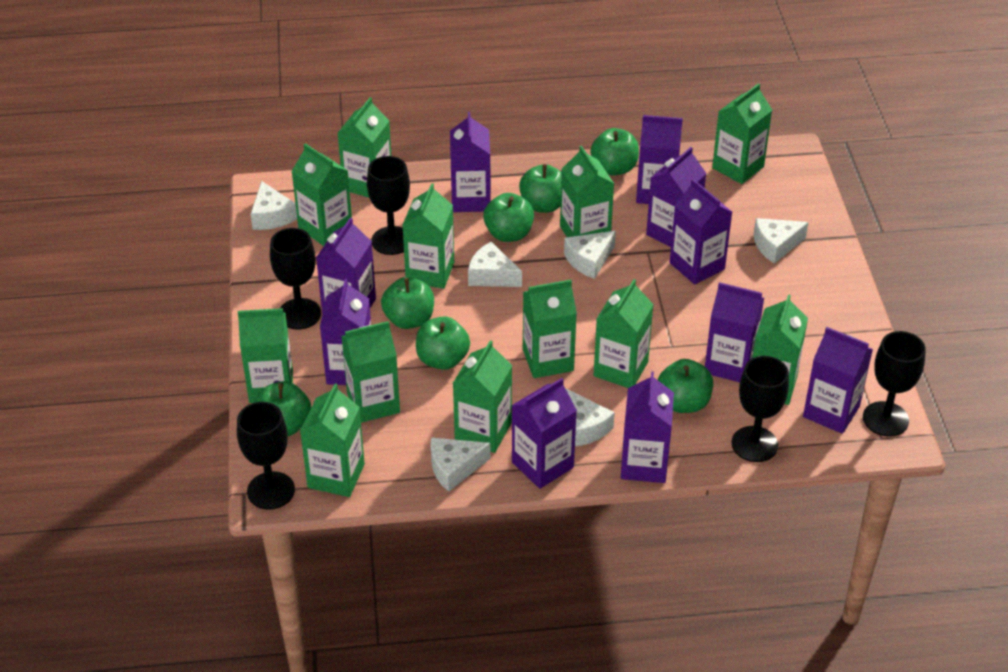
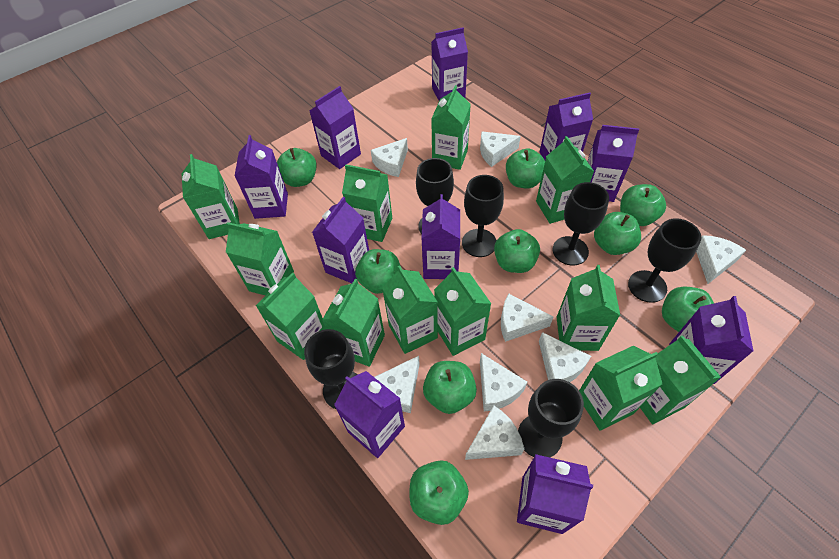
black goblet: 5 -> 6
green apple: 7 -> 9
white cheese: 6 -> 8

